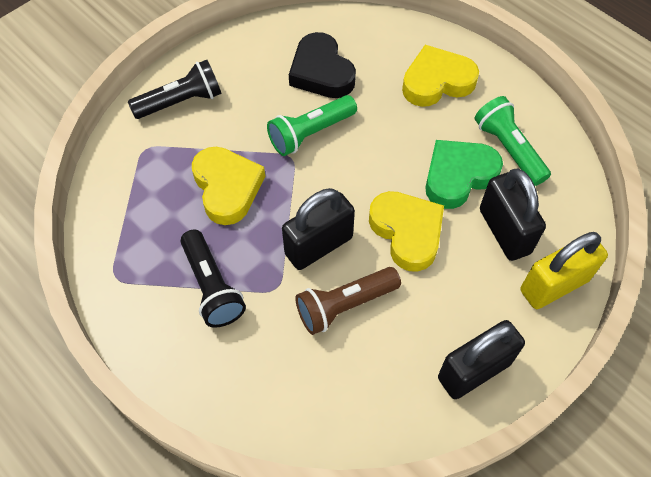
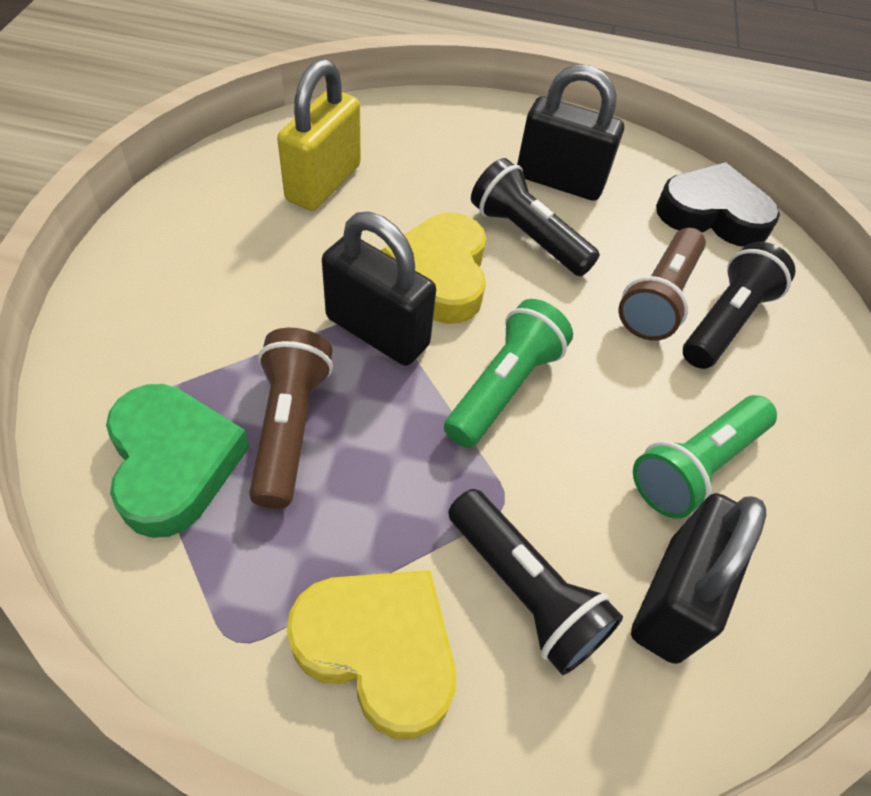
black flashlight: 2 -> 3
brown flashlight: 1 -> 2
yellow heart: 3 -> 2

